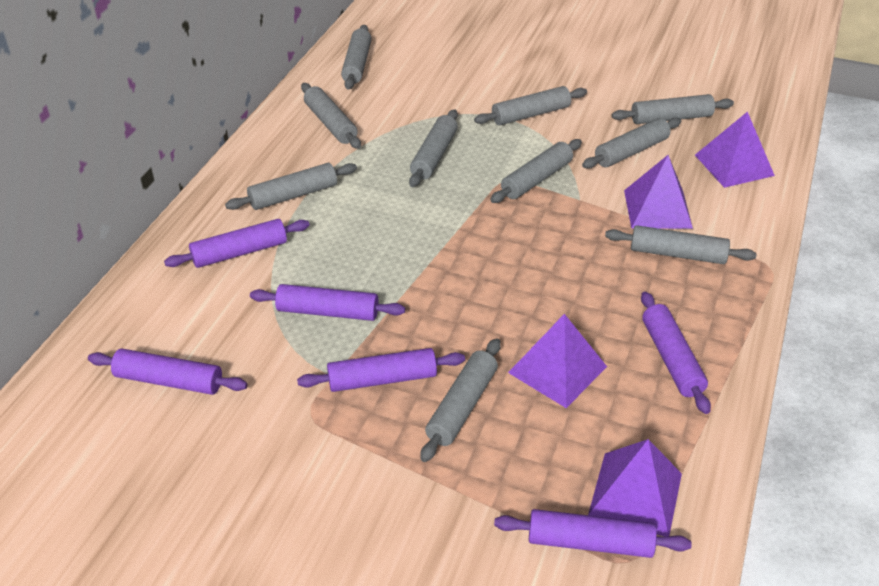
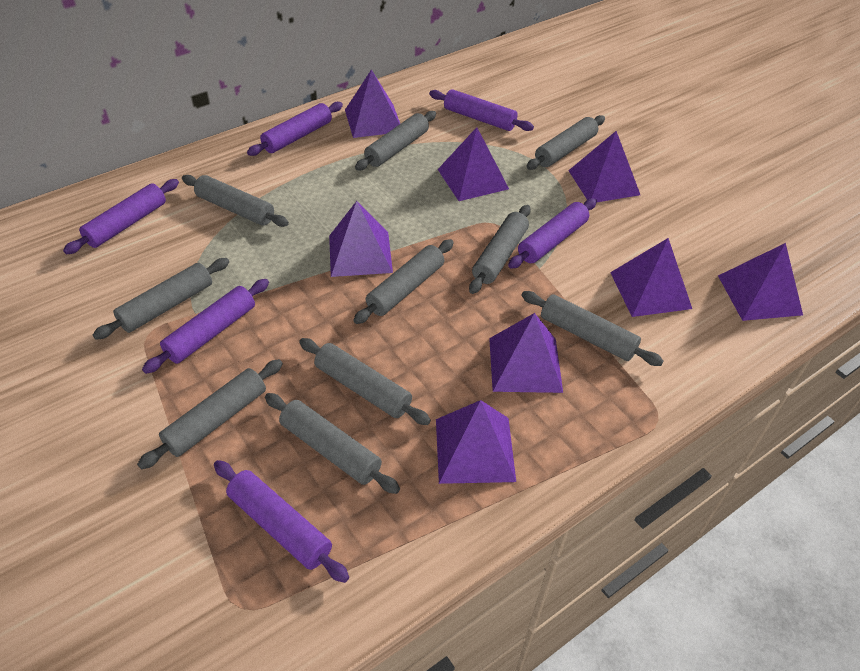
purple pyramid: 4 -> 8

